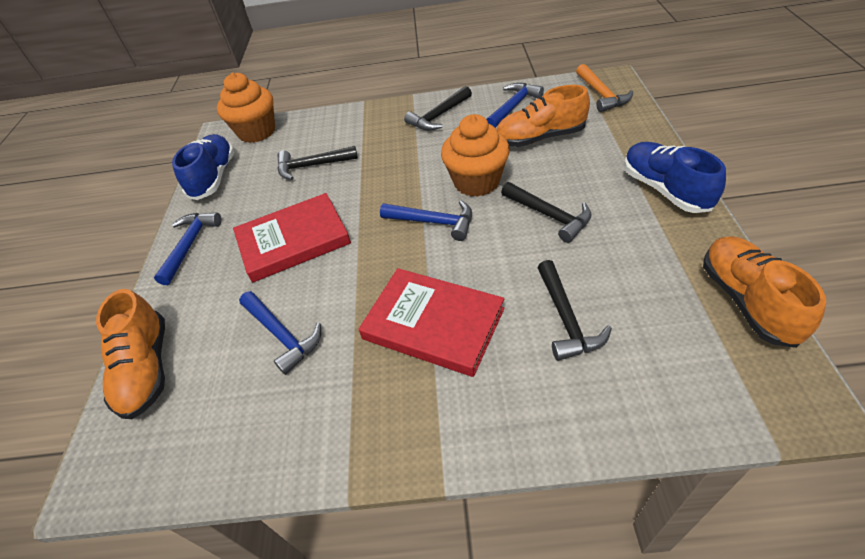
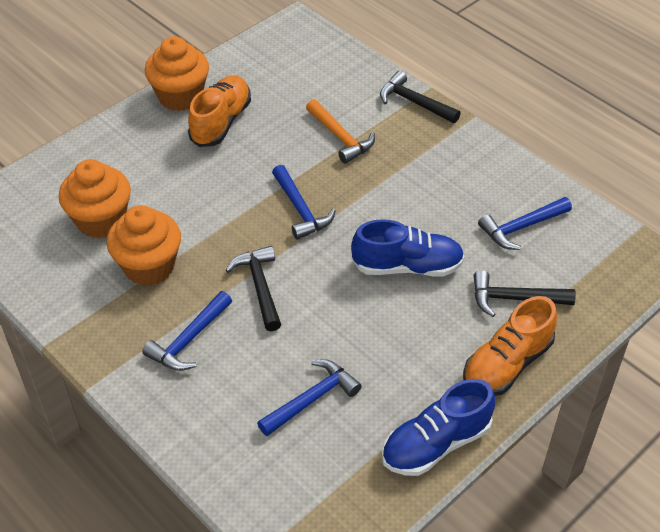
black hammer: 4 -> 3
orange cupcake: 2 -> 3
orange shoe: 3 -> 2
red book: 2 -> 0

